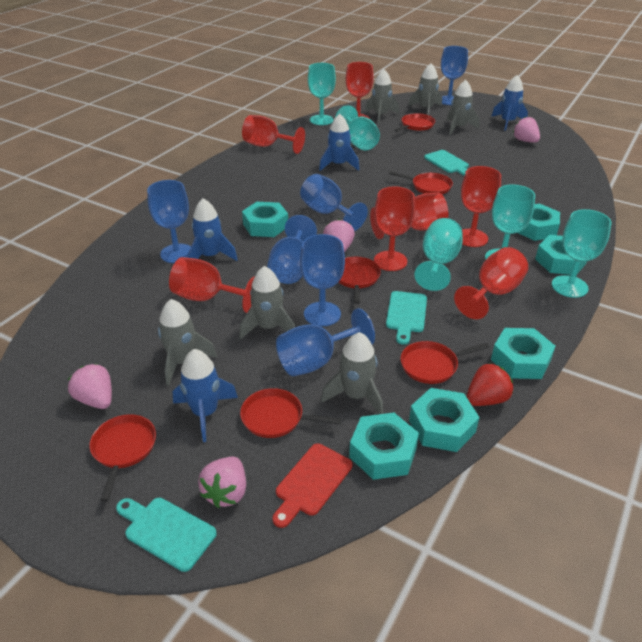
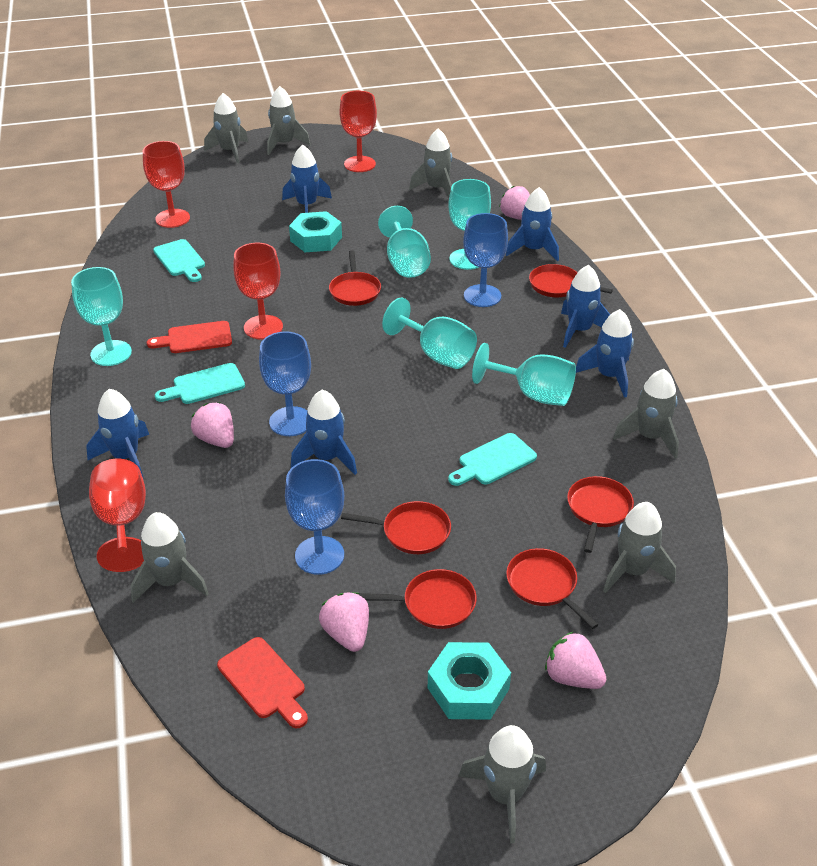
blue goblet: 6 -> 3
blue rocket: 4 -> 6
grey rocket: 6 -> 7
red cutting board: 1 -> 2
red goblet: 7 -> 4
red strawberry: 1 -> 0
turquoise nut: 6 -> 2

